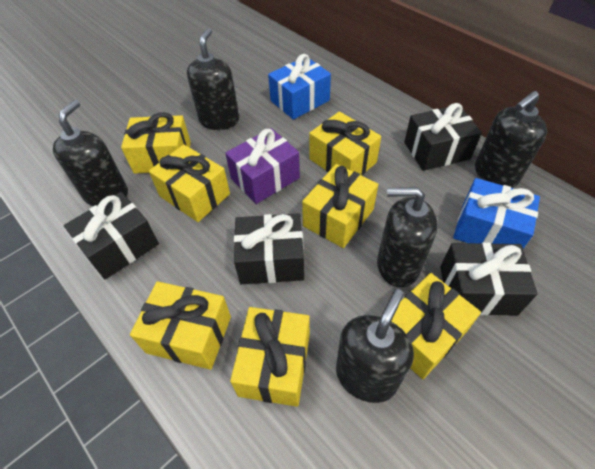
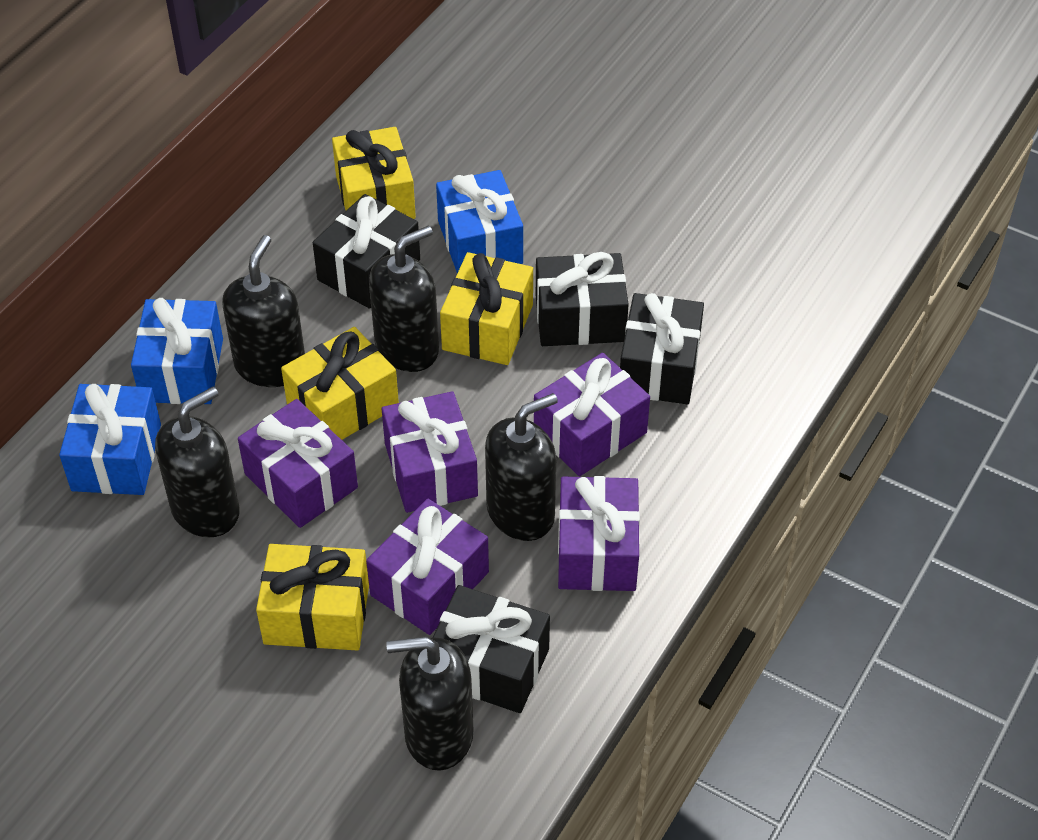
blue gift: 2 -> 3
purple gift: 1 -> 5
yellow gift: 7 -> 4

